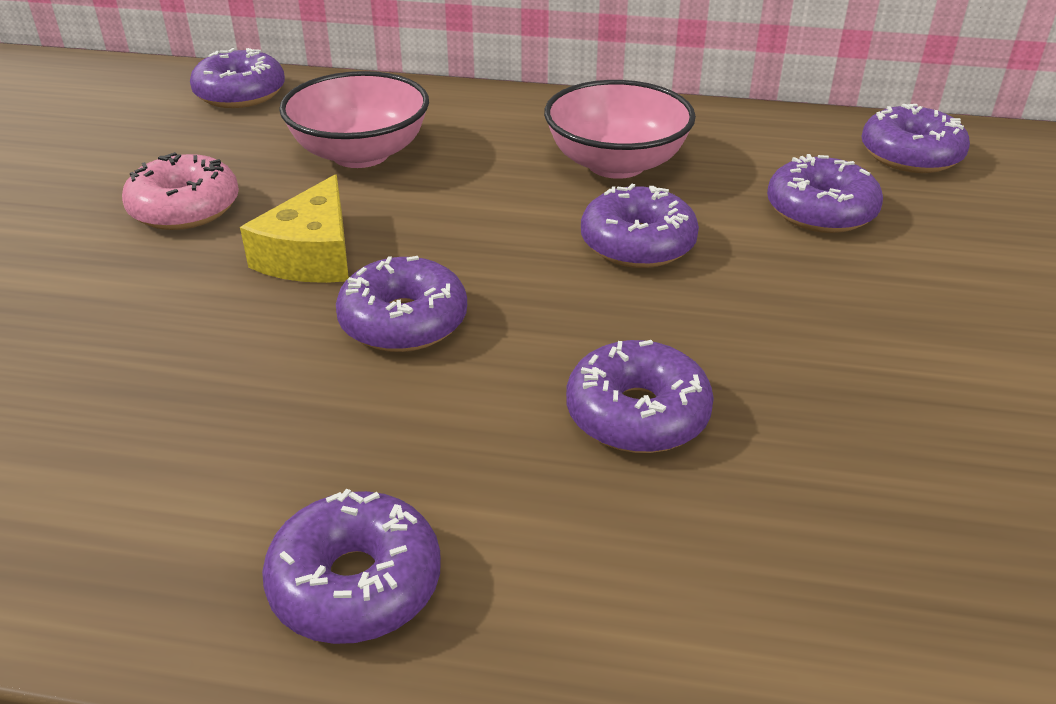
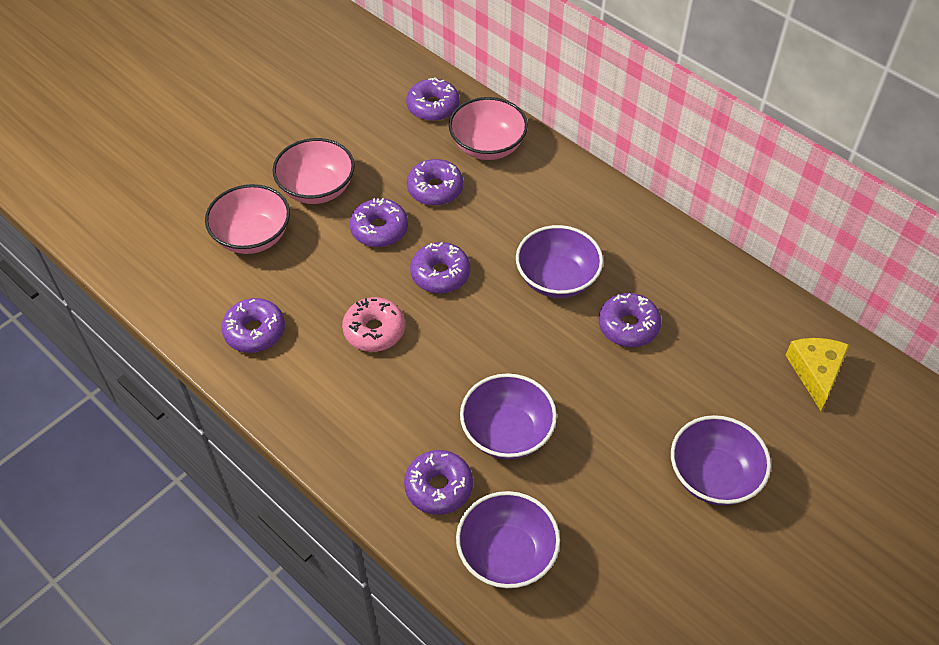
pink bowl: 2 -> 3
purple bowl: 0 -> 4

